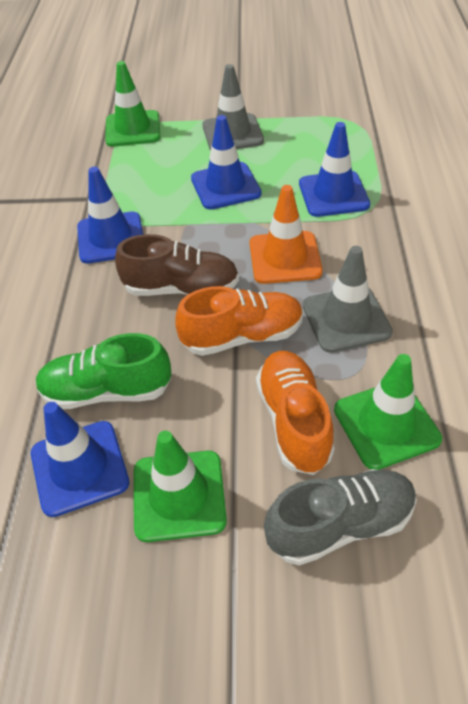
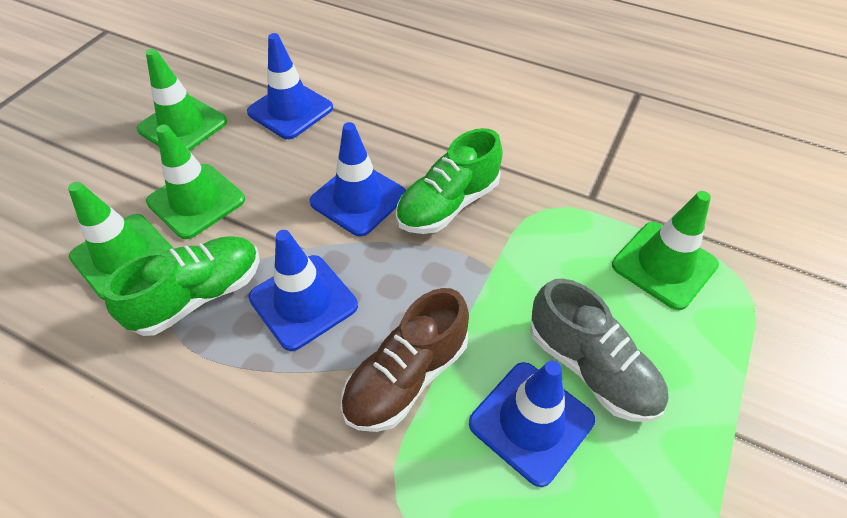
green shoe: 1 -> 2
green traffic cone: 3 -> 4
grey traffic cone: 2 -> 0
orange shoe: 2 -> 0
orange traffic cone: 1 -> 0

